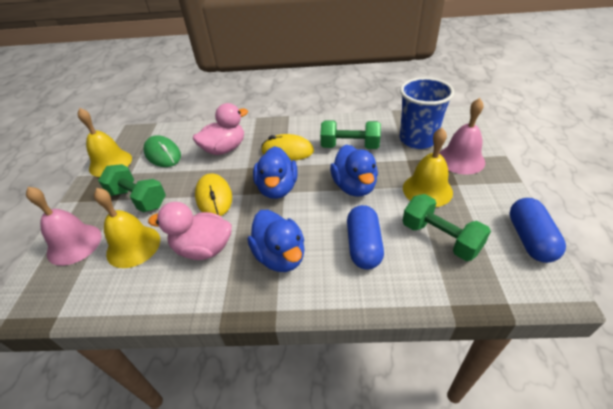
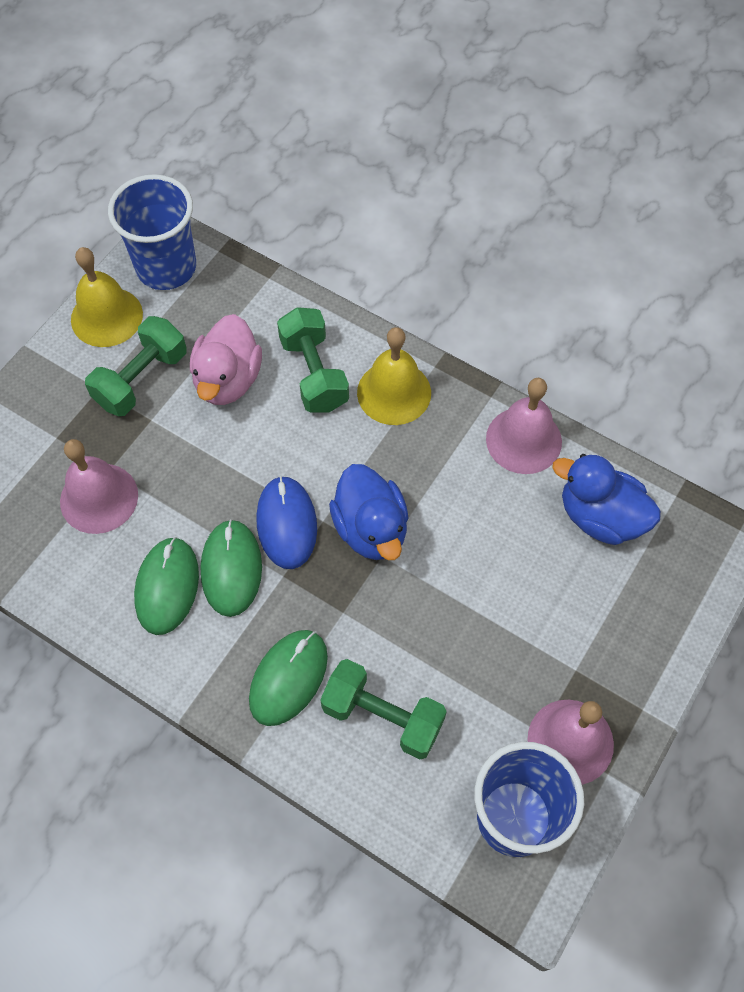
blue capsule: 2 -> 0
blue cup: 1 -> 2
blue duck: 3 -> 2
blue mouse: 0 -> 1
green mouse: 1 -> 3
pink bell: 2 -> 3
pink duck: 2 -> 1
yellow bell: 3 -> 2
yellow mouse: 2 -> 0

